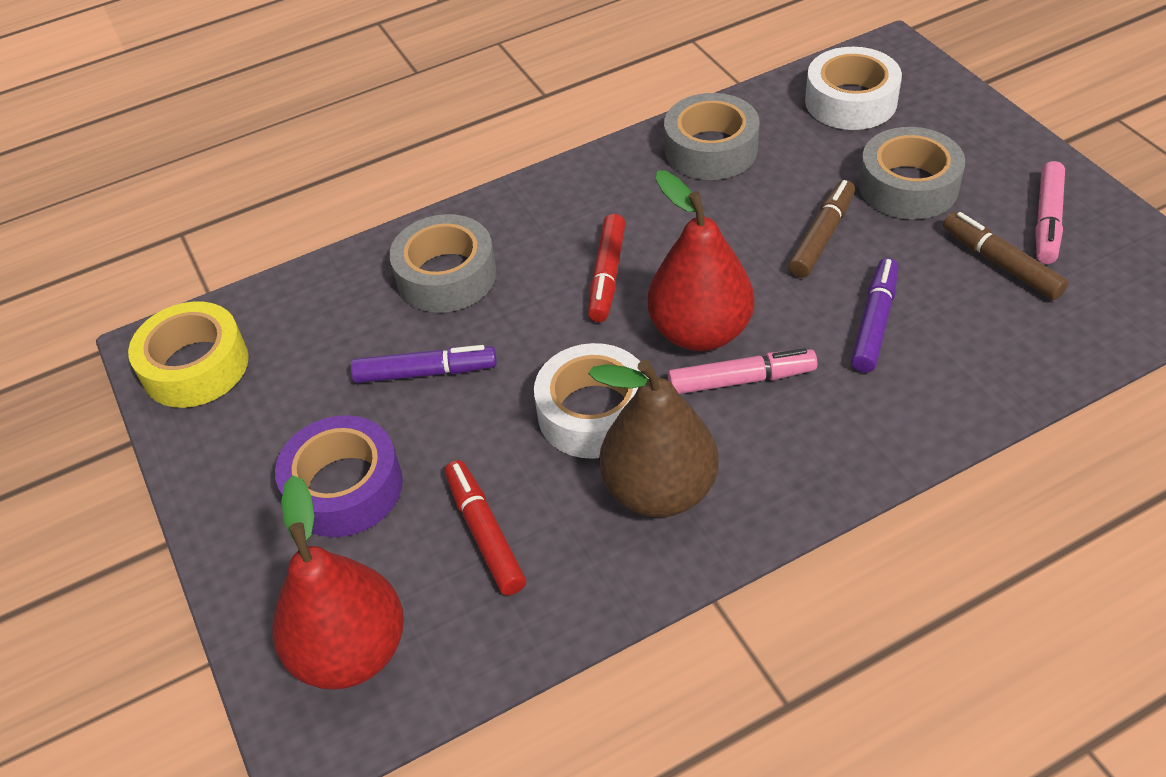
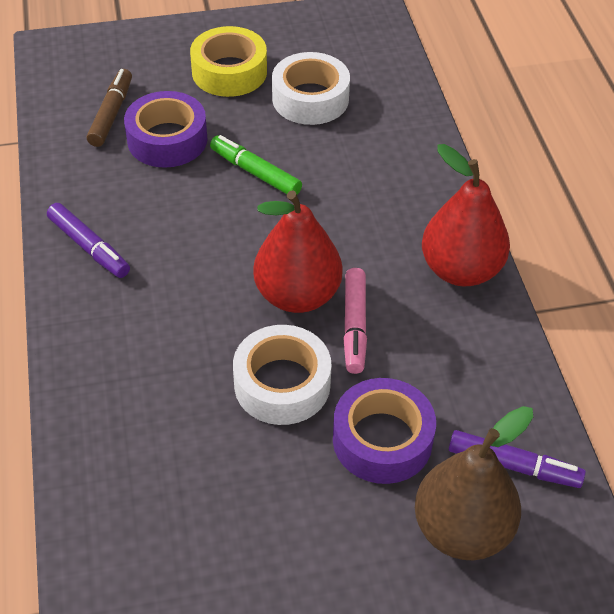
brown marker: 2 -> 1
green marker: 0 -> 1
grey tape: 3 -> 0
pink marker: 2 -> 1
purple tape: 1 -> 2
red marker: 2 -> 0

